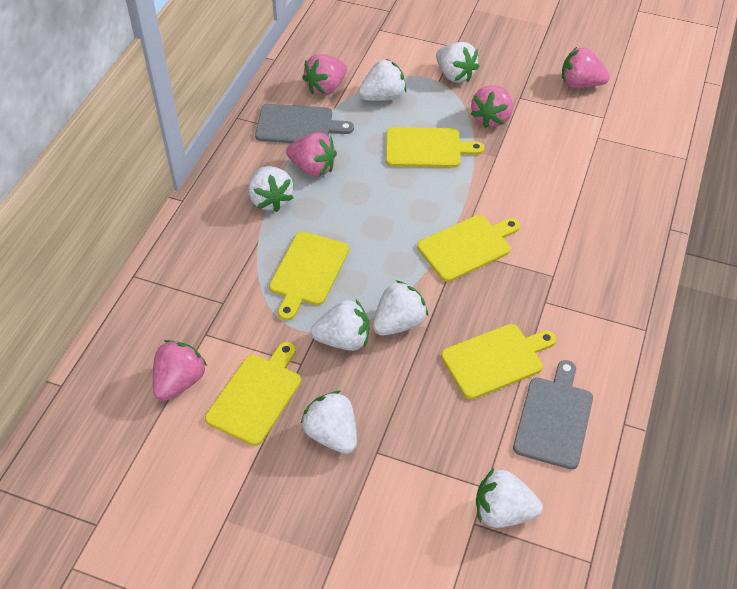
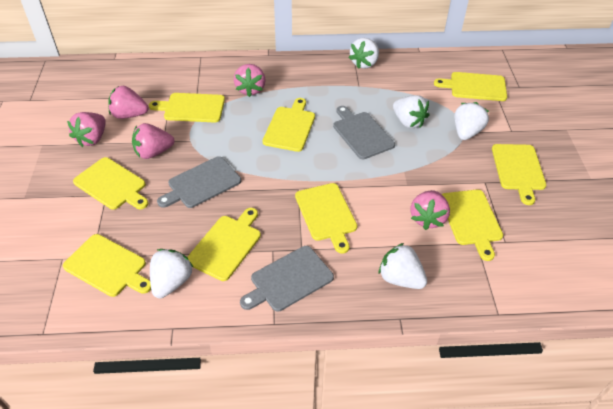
grey cutting board: 2 -> 3
white strawberry: 7 -> 5
yellow cutting board: 5 -> 9

